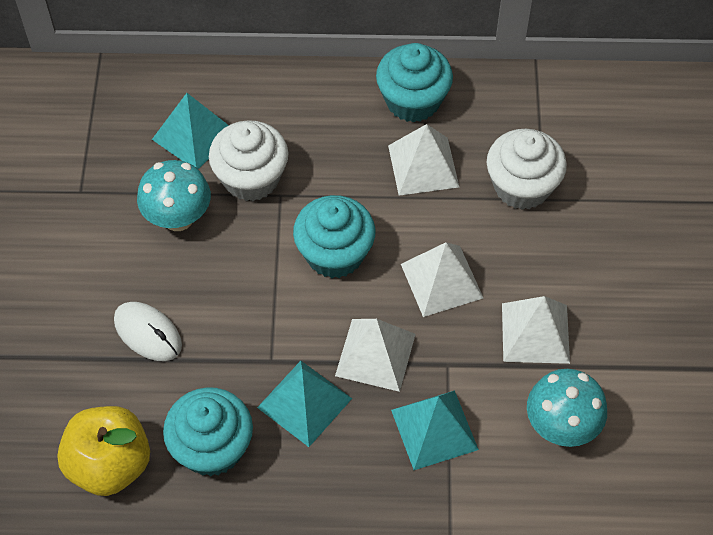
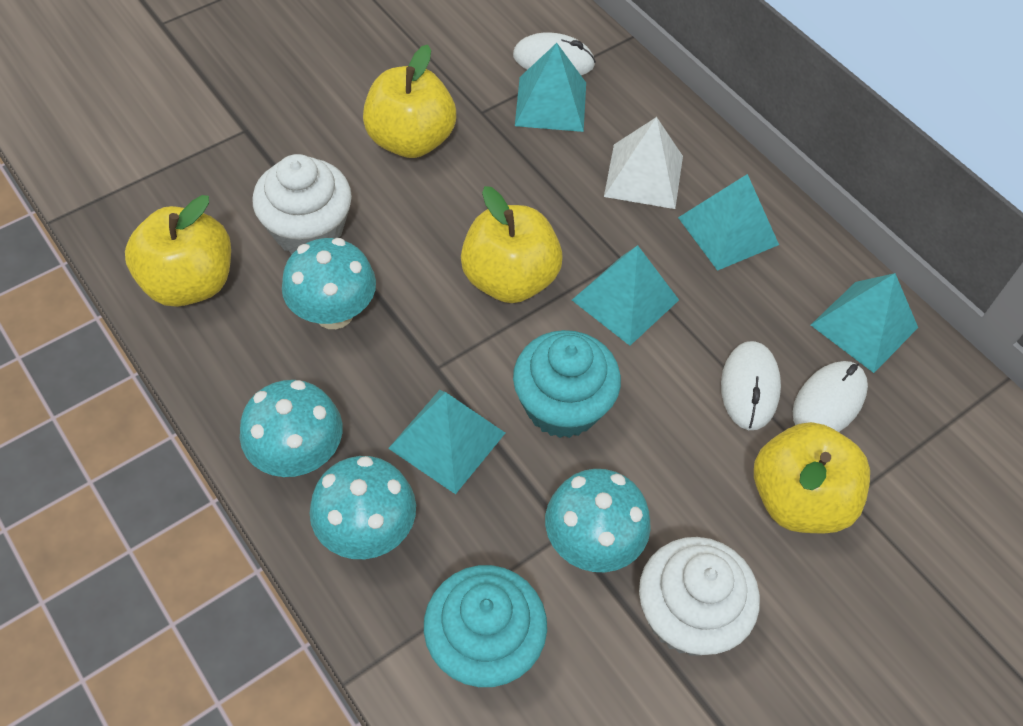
turquoise cupcake: 3 -> 2
turquoise mushroom: 2 -> 4
turquoise pyramid: 3 -> 5
white mouse: 1 -> 3
white pyramid: 4 -> 1
yellow apple: 1 -> 4

